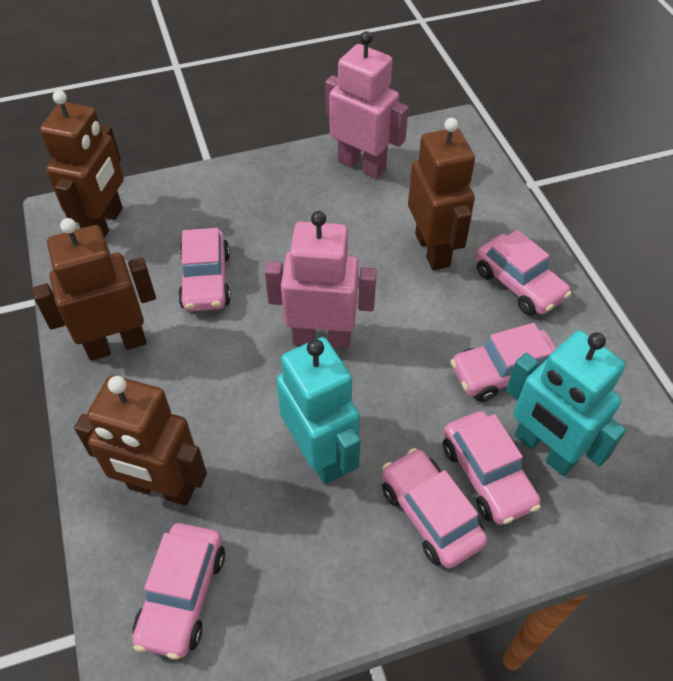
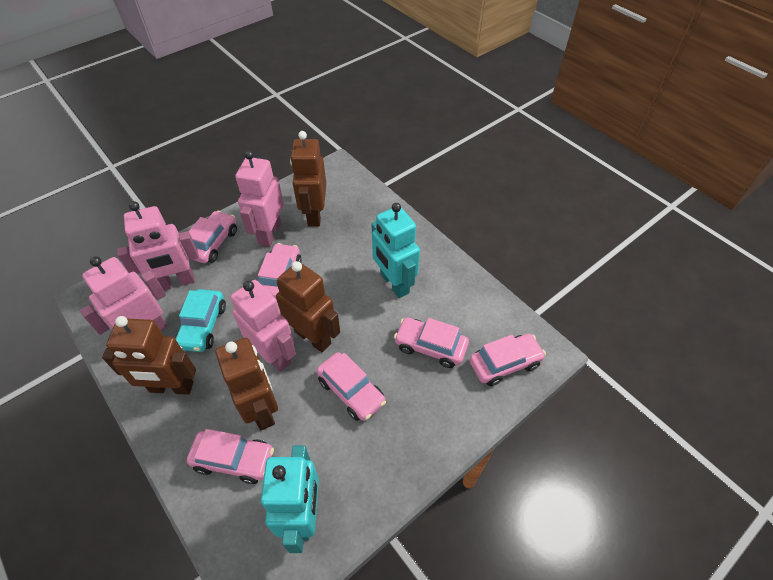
pink robot: 2 -> 4
turquoise car: 0 -> 1

